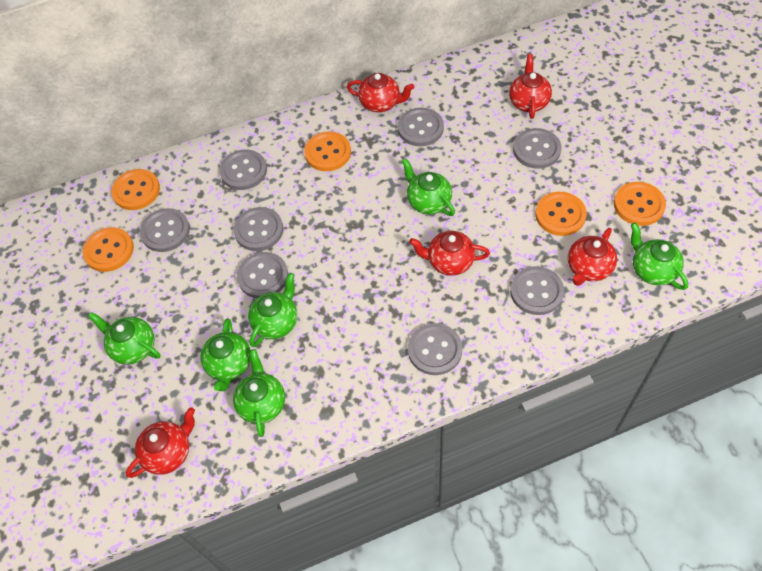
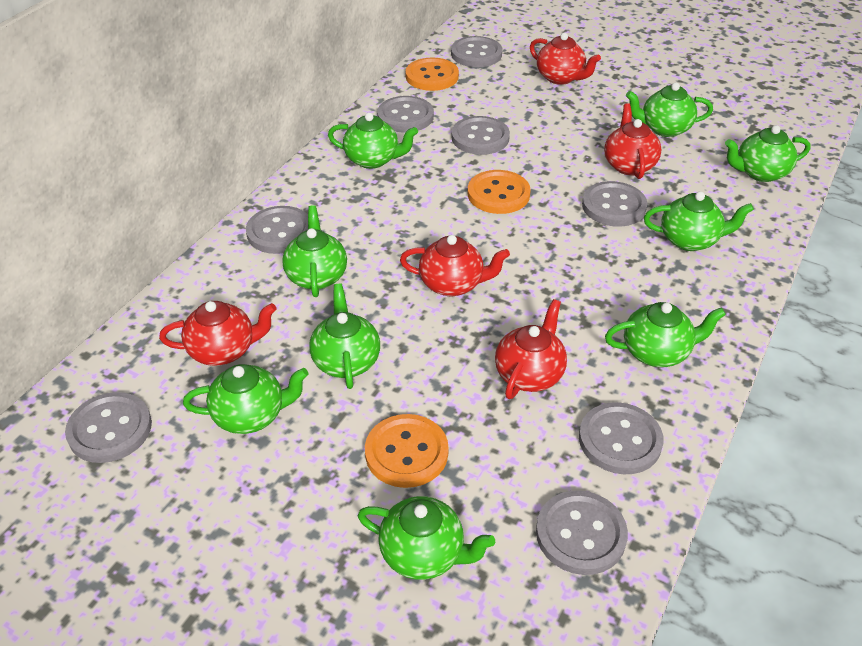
green teapot: 6 -> 9
orange button: 5 -> 3

